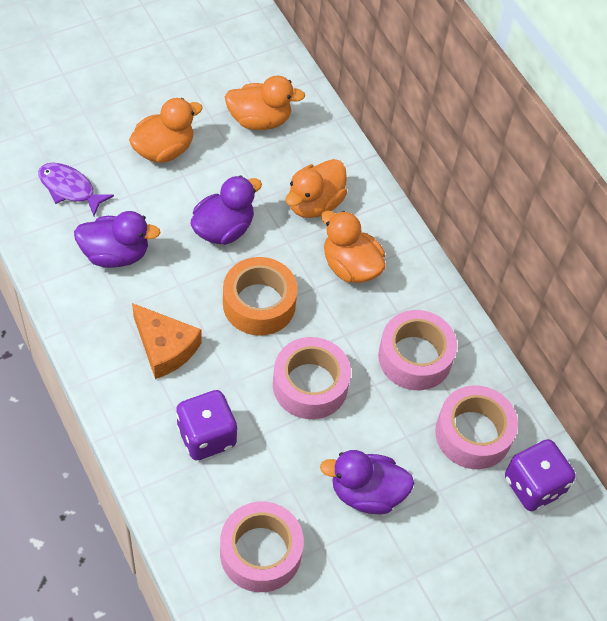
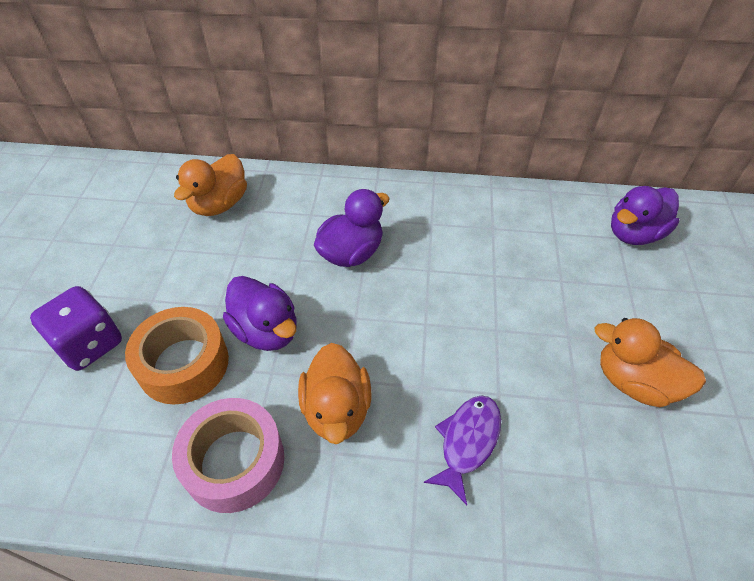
orange cheese: 1 -> 0
orange duck: 4 -> 3
pink tape: 4 -> 1
purple dice: 2 -> 1

